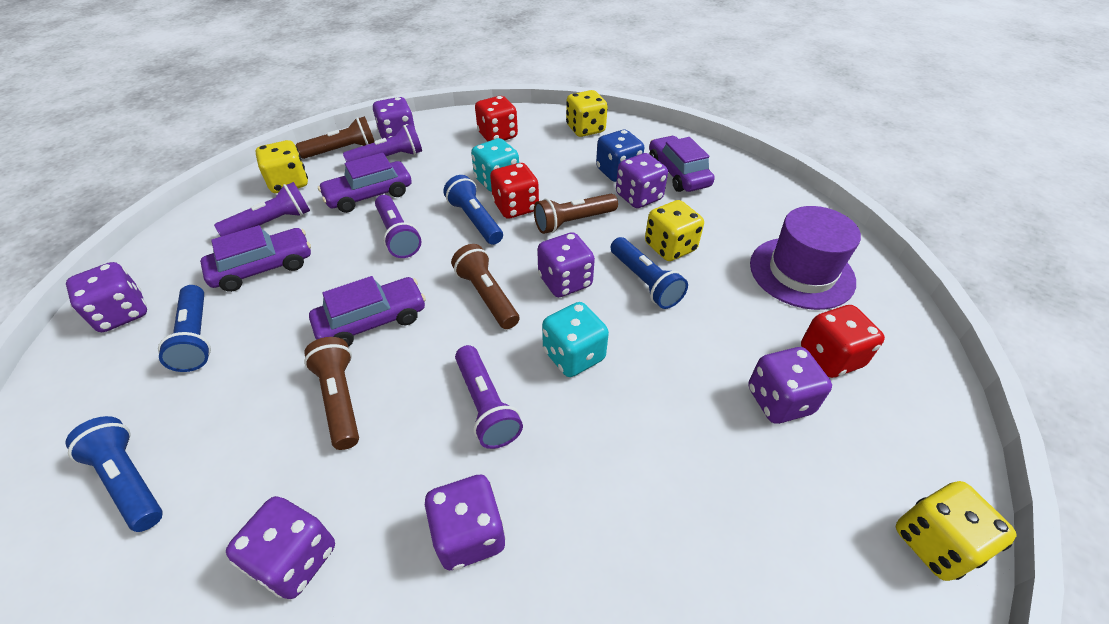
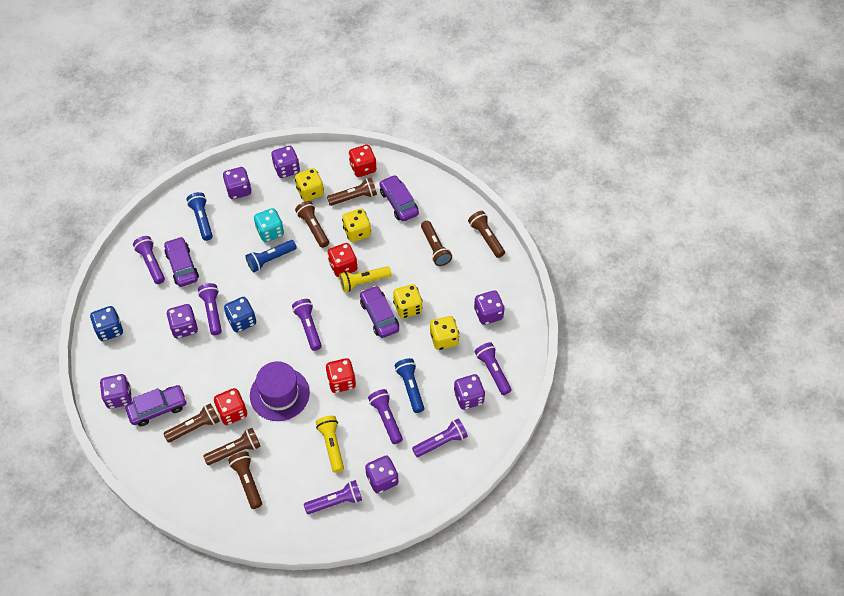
blue dice: 1 -> 2
blue flashlight: 4 -> 3
brown flashlight: 4 -> 7
purple flashlight: 4 -> 7
red dice: 3 -> 4
turquoise dice: 2 -> 1
yellow flashlight: 0 -> 2

